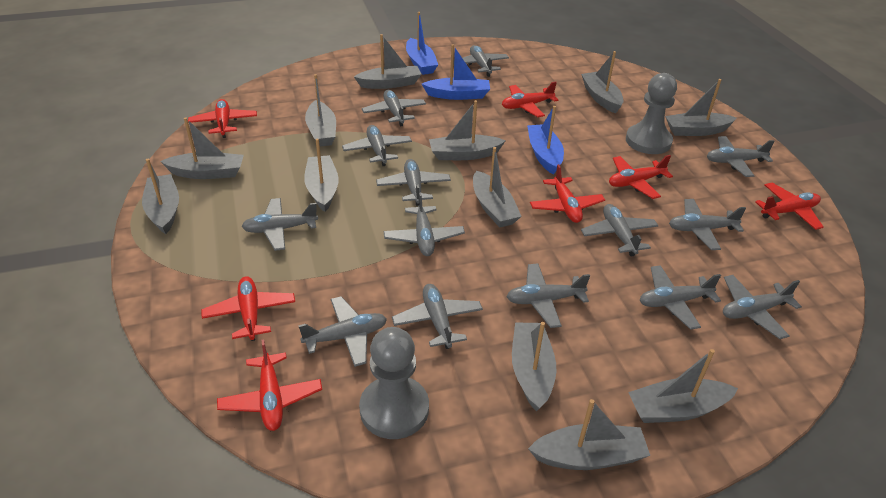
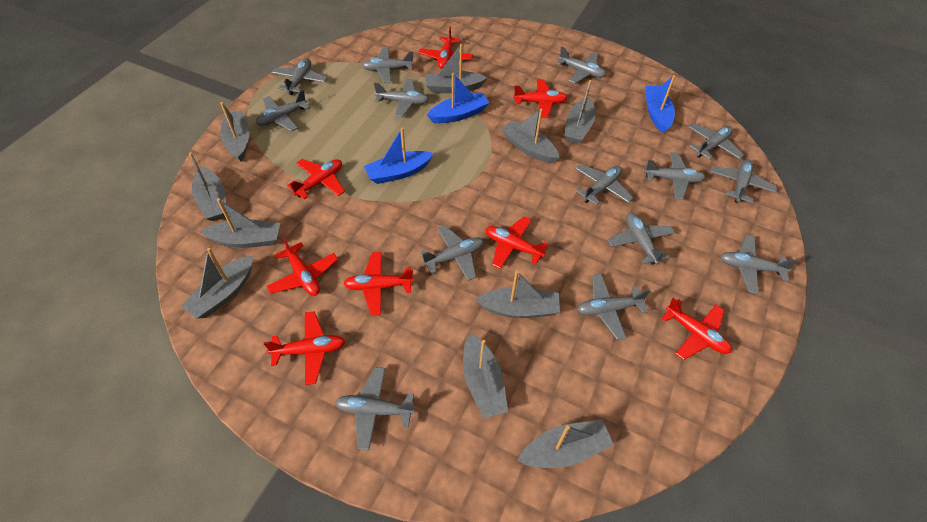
grey boat: 12 -> 10
grey pawn: 2 -> 0
red plane: 7 -> 8

